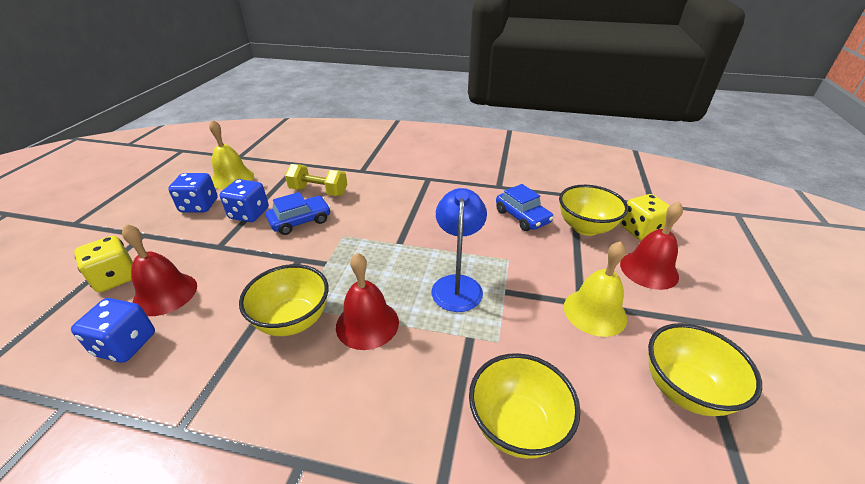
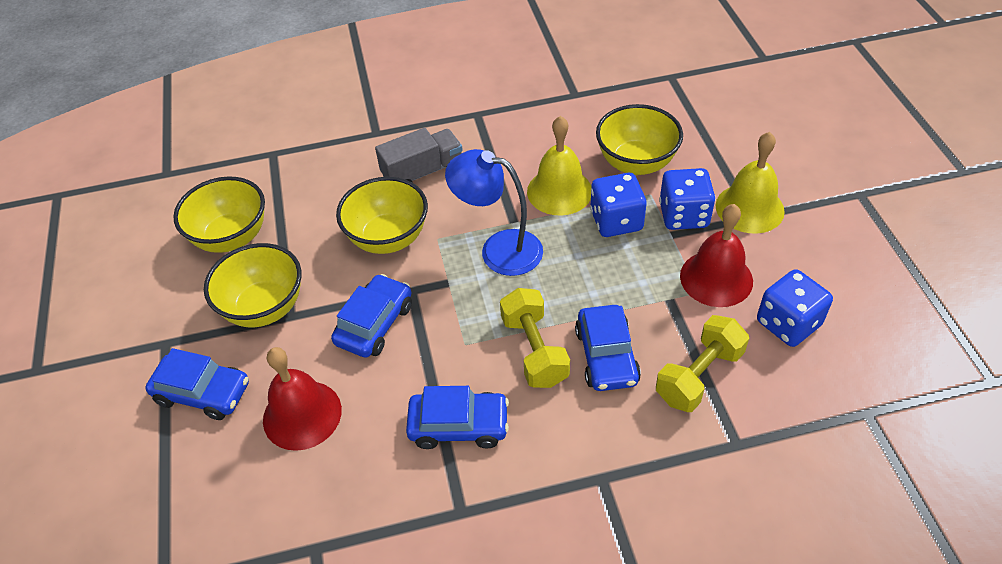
blue car: 2 -> 4
grey truck: 0 -> 1
red bell: 3 -> 2
yellow dice: 2 -> 0
yellow dumbbell: 1 -> 2

